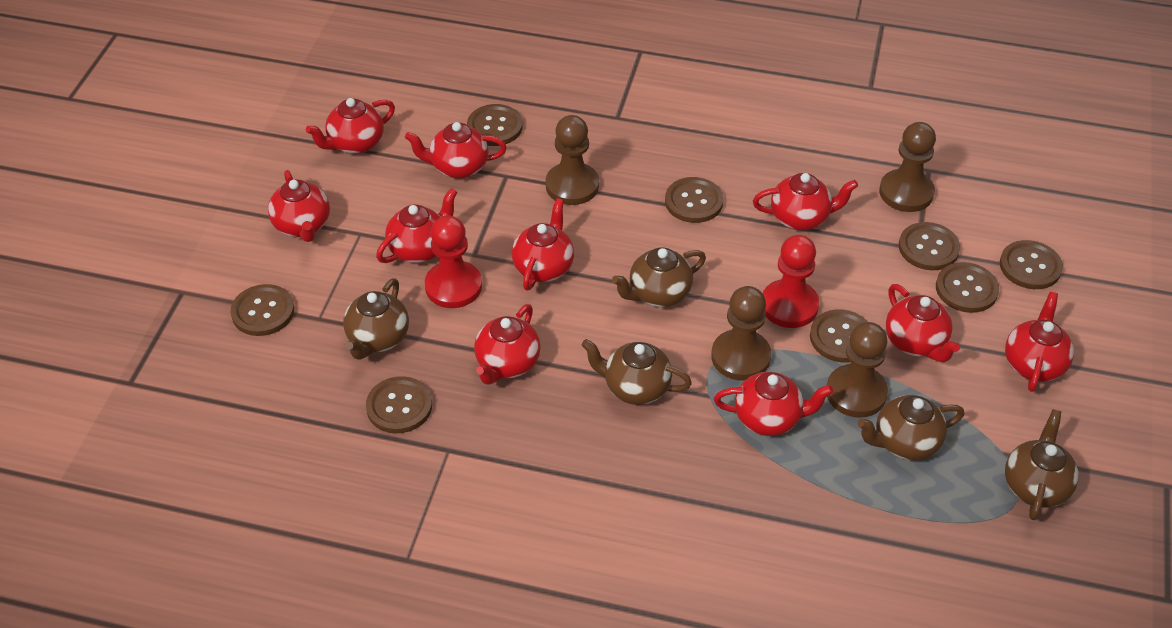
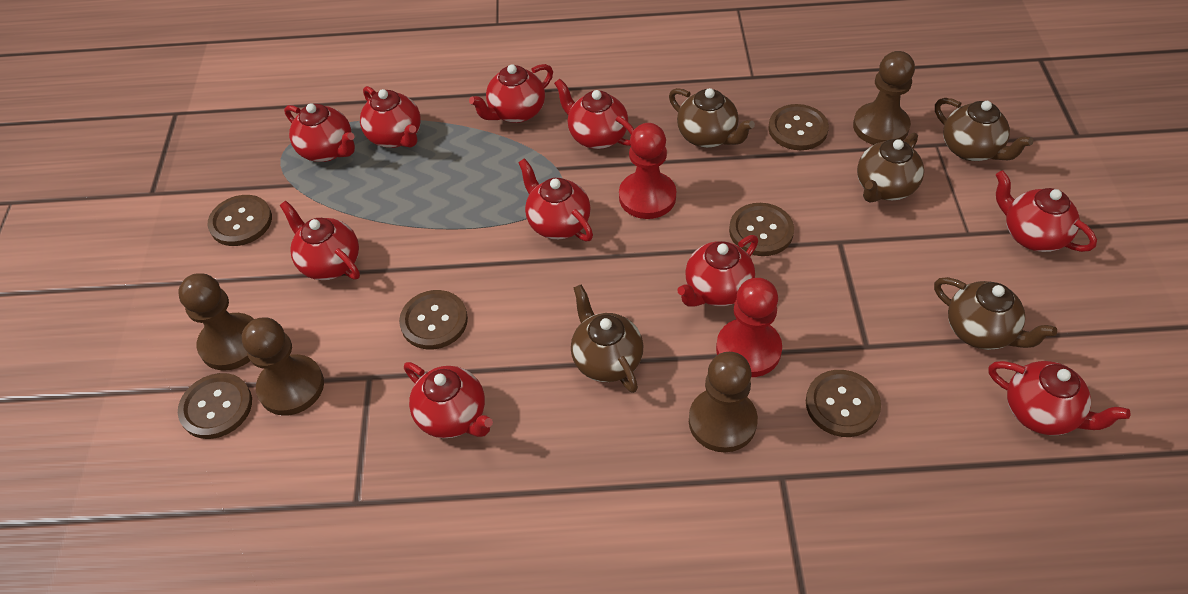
brown button: 8 -> 6

